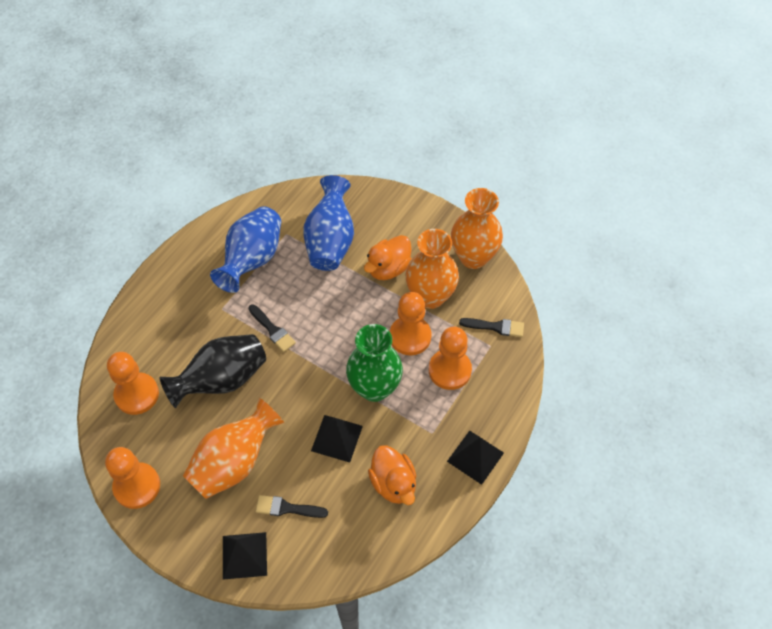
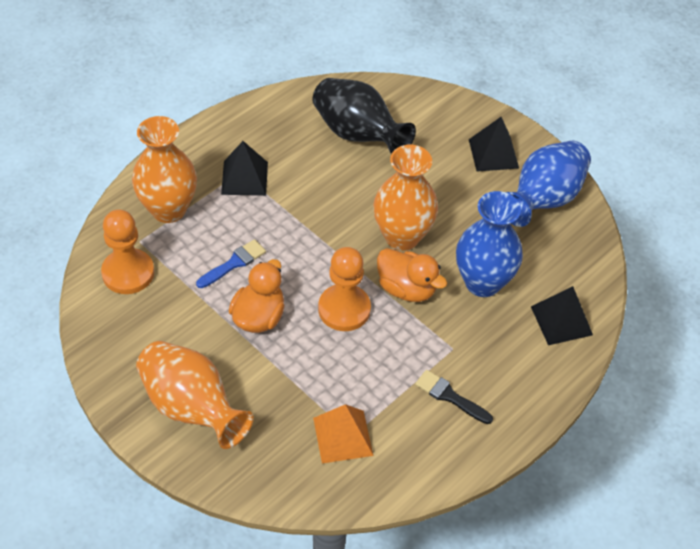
black brush: 3 -> 1
blue brush: 0 -> 1
green vase: 1 -> 0
orange pawn: 4 -> 2
orange pyramid: 0 -> 1

